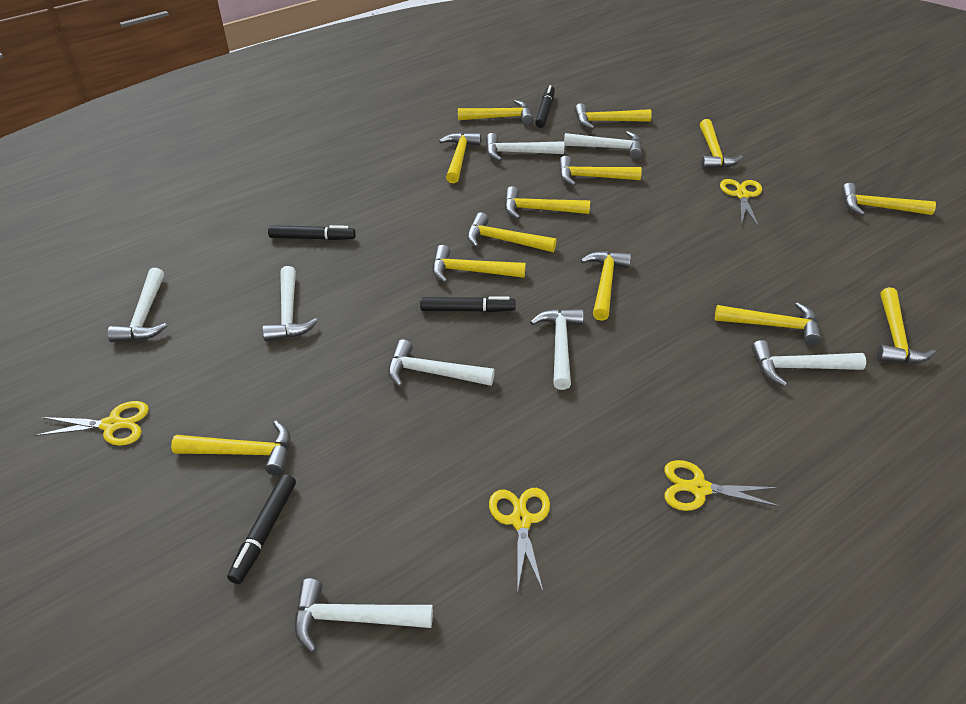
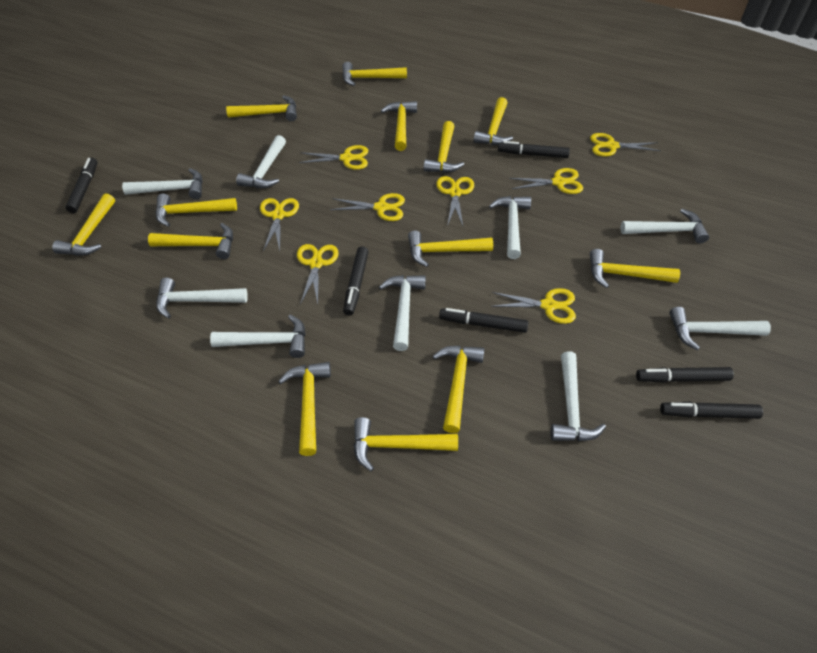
black marker: 4 -> 6
white hammer: 8 -> 9
yellow scissors: 4 -> 8

